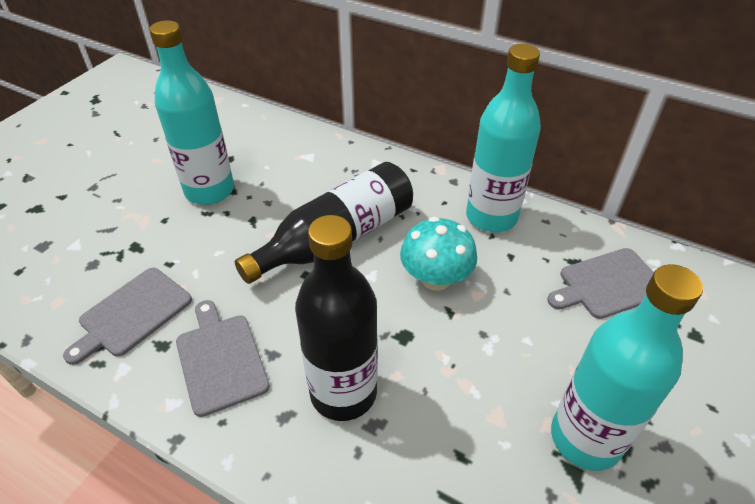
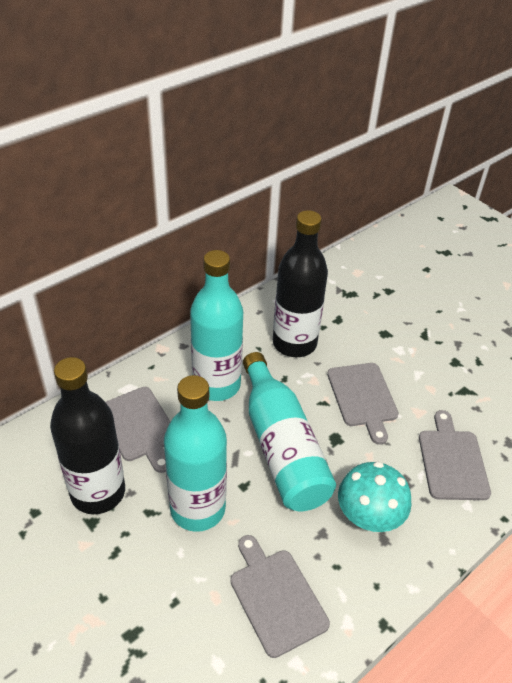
grey cutting board: 3 -> 4

